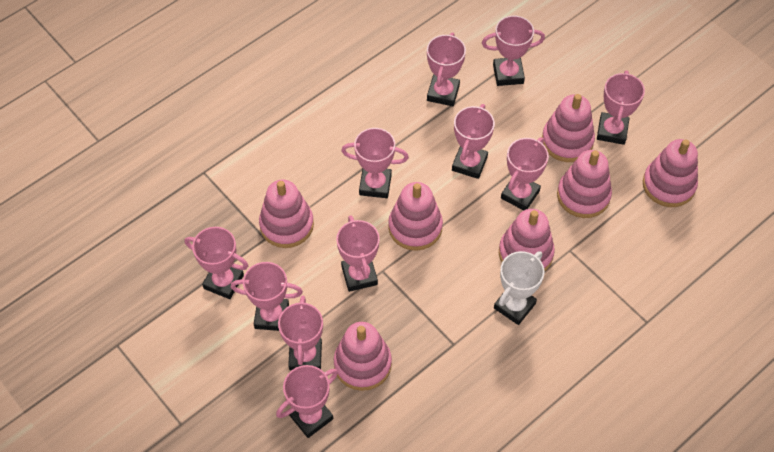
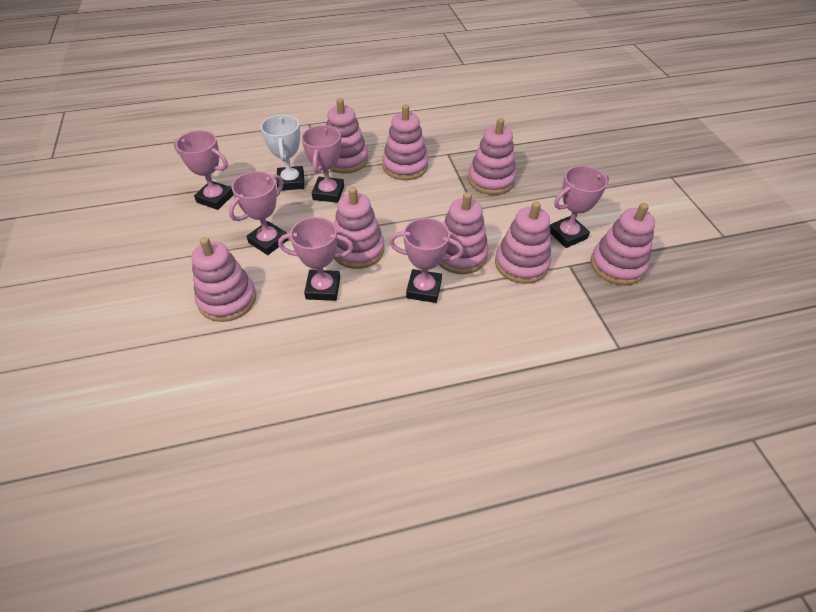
pink stacking toy: 7 -> 8
pink trophy: 11 -> 6

